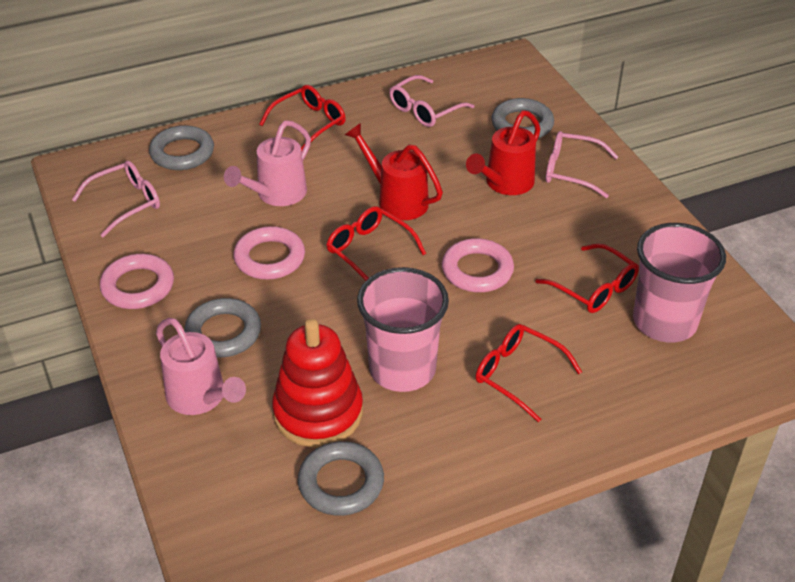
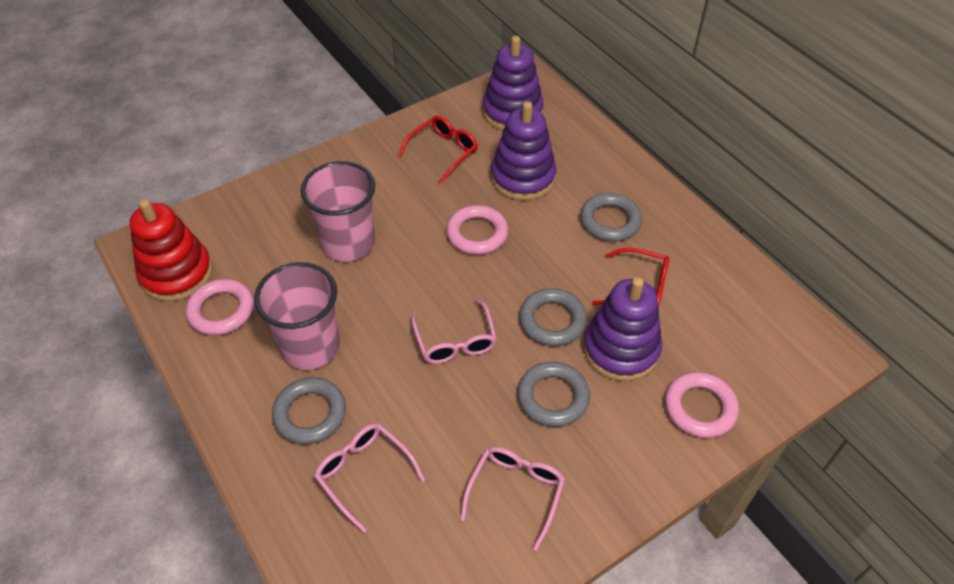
pink watering can: 2 -> 0
purple stacking toy: 0 -> 3
red glasses: 4 -> 2
red watering can: 2 -> 0

